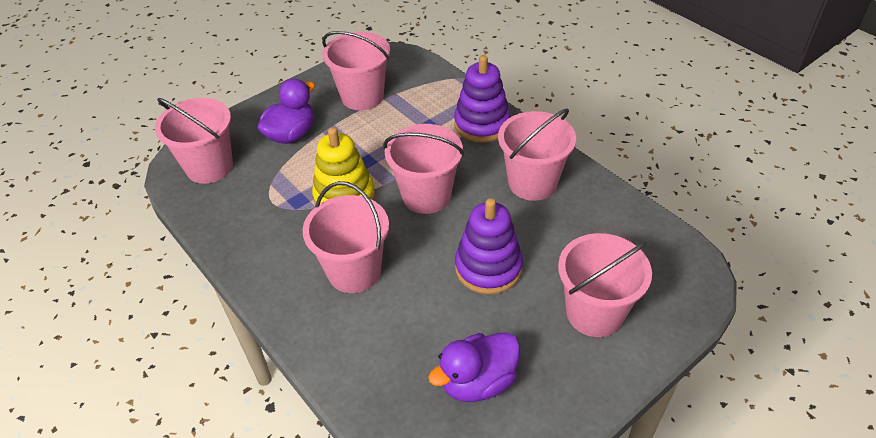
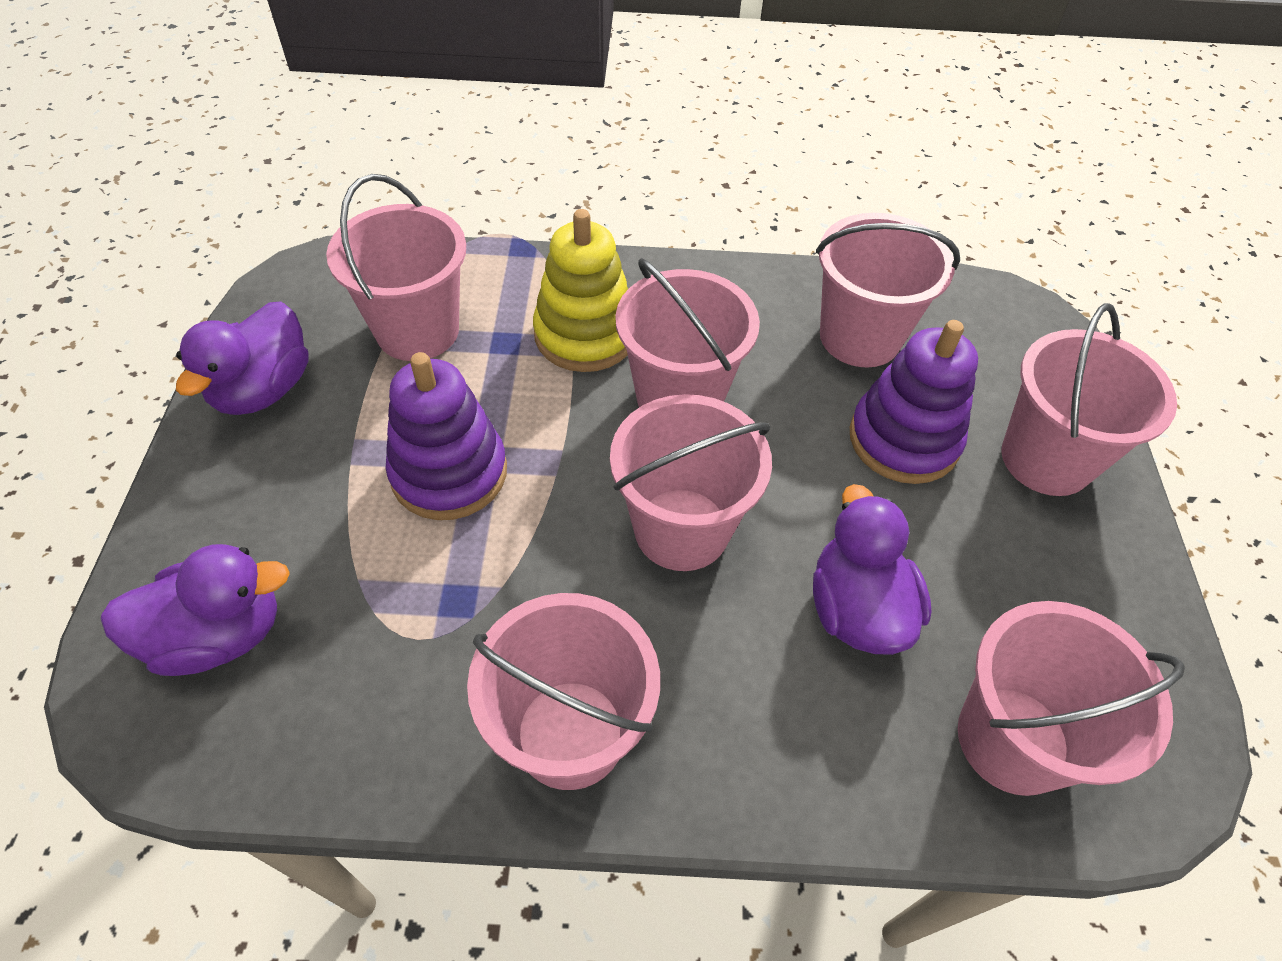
pink bucket: 6 -> 7
purple duck: 2 -> 3

